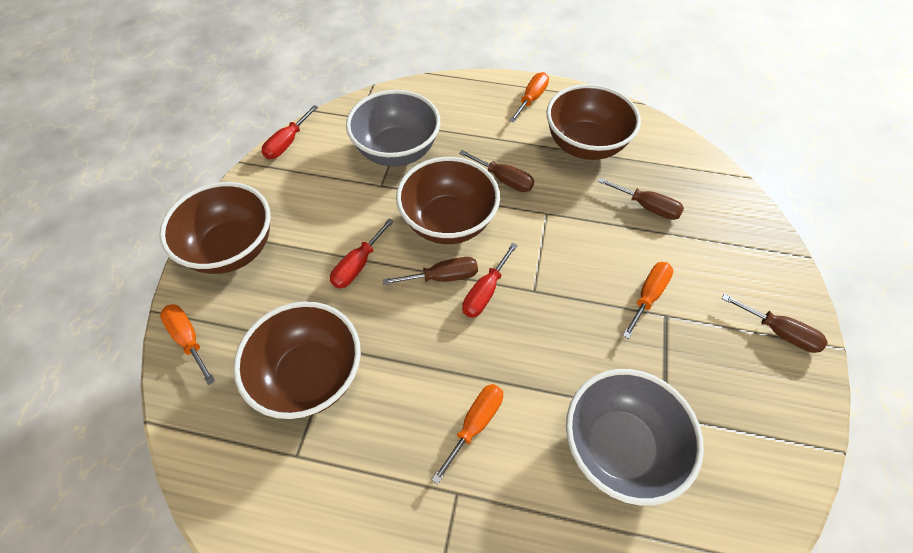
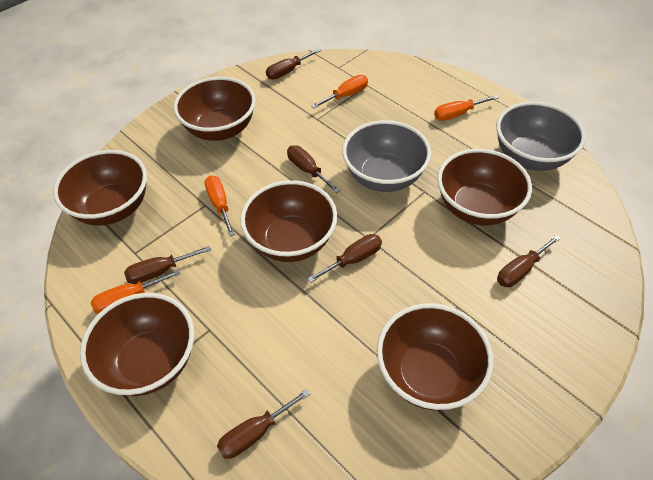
brown bowl: 4 -> 6
brown screwdriver: 4 -> 6
red screwdriver: 3 -> 0

